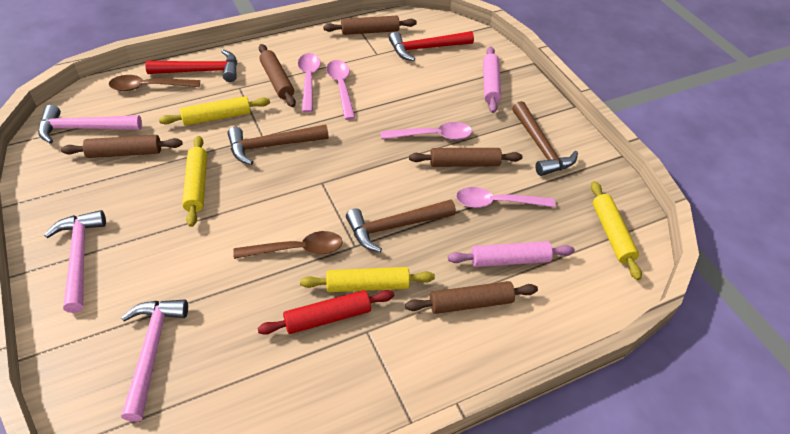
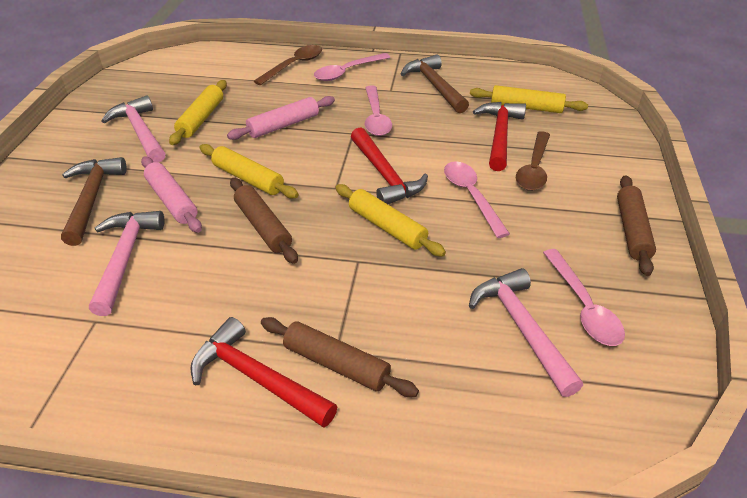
brown hammer: 3 -> 2
brown rolling pin: 5 -> 3
red hammer: 2 -> 3
red rolling pin: 1 -> 0

